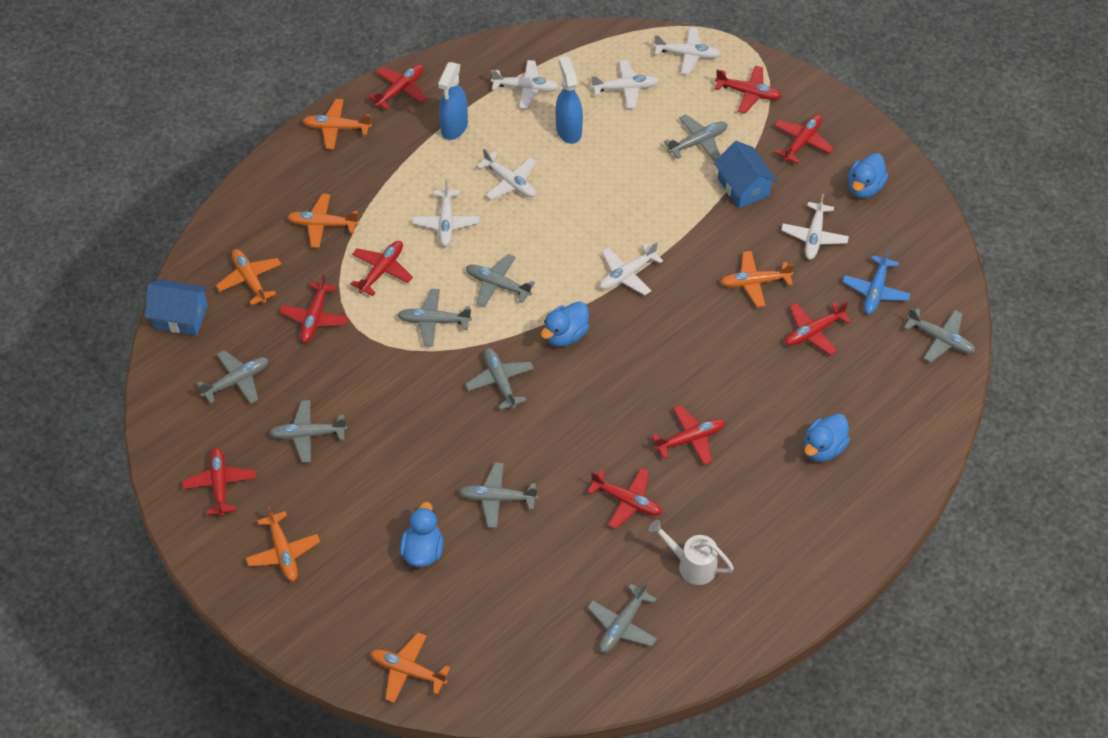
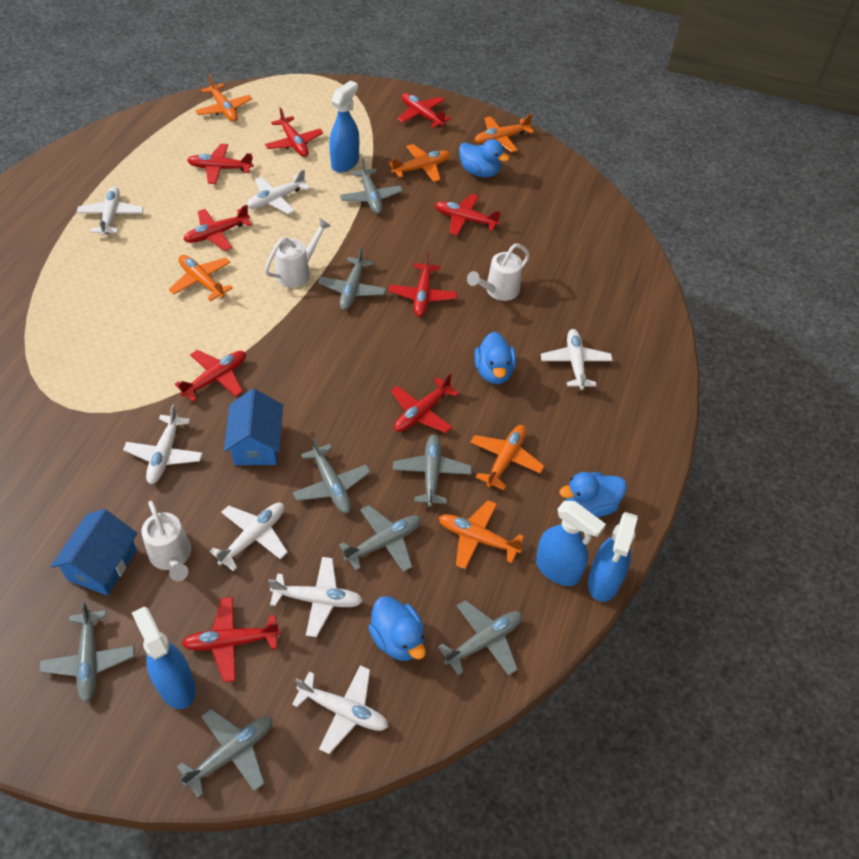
blue plane: 1 -> 0
blue spray bottle: 2 -> 4
grey plane: 9 -> 8
white watering can: 1 -> 3

